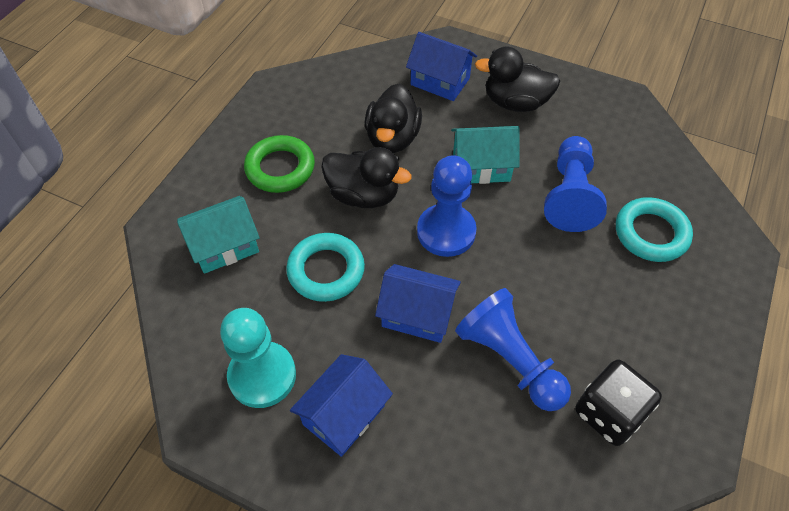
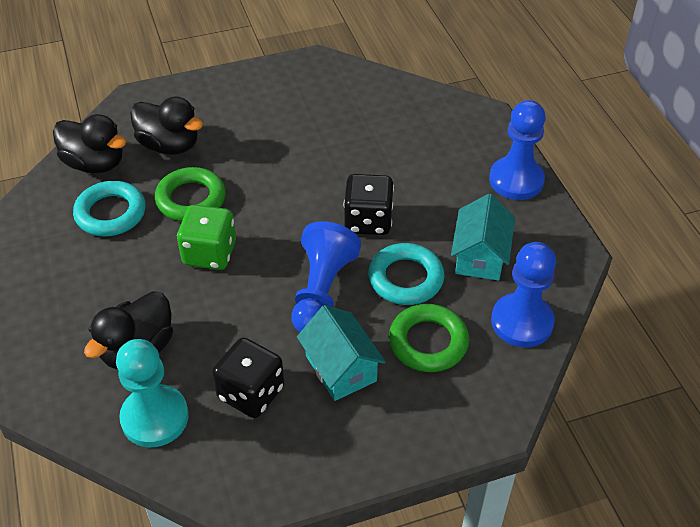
black dice: 1 -> 2
blue house: 3 -> 0
green dice: 0 -> 1
green ring: 1 -> 2

